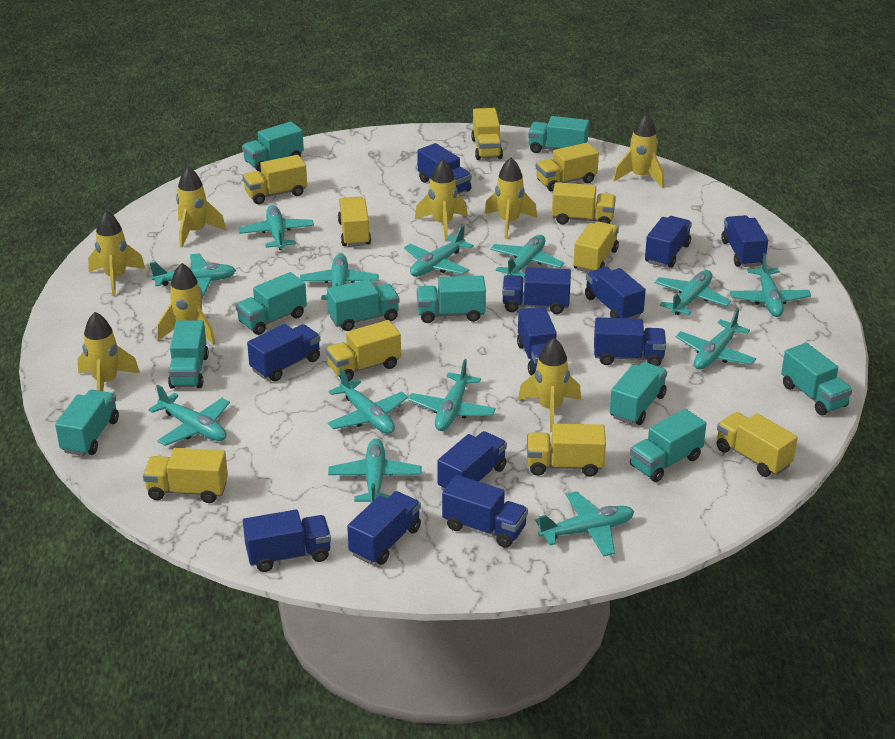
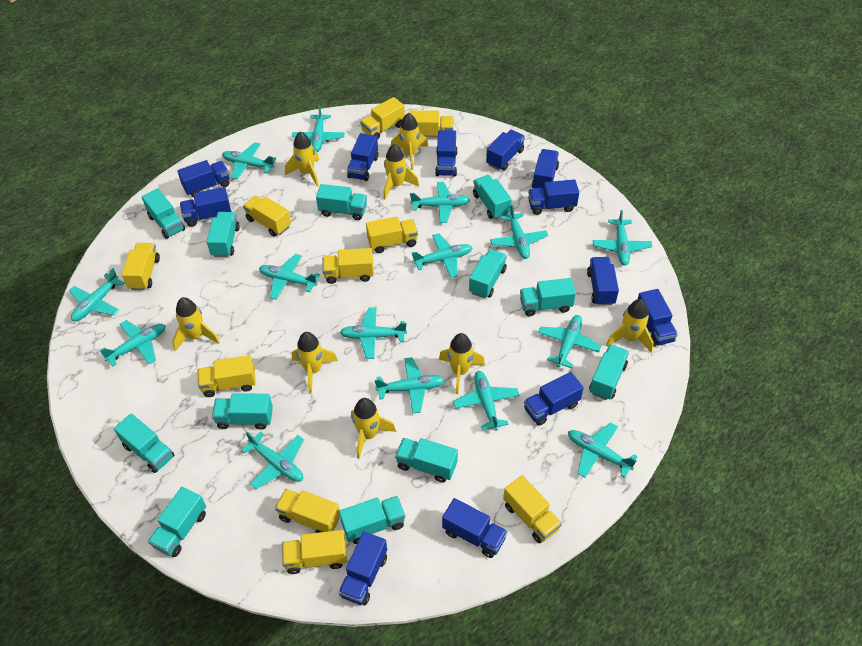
turquoise plane: 13 -> 15
turquoise truck: 10 -> 12

